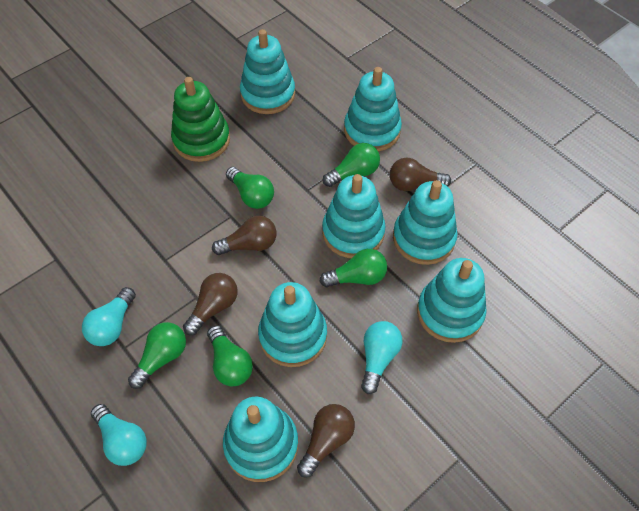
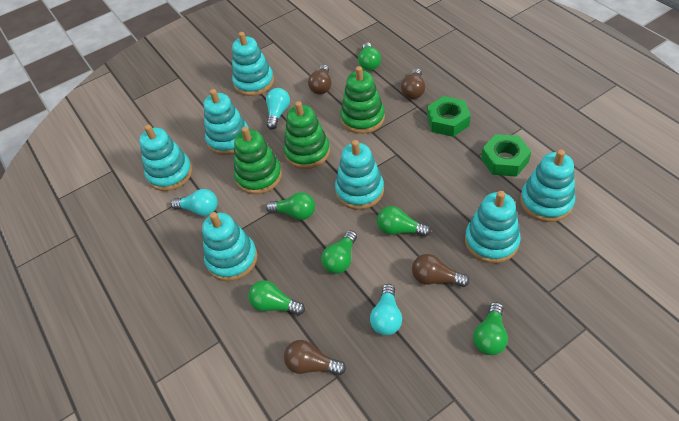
green light bulb: 5 -> 6
green nut: 0 -> 2
green stacking toy: 1 -> 3

